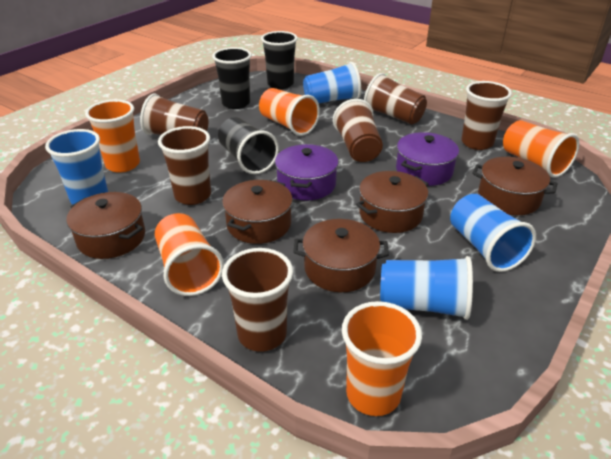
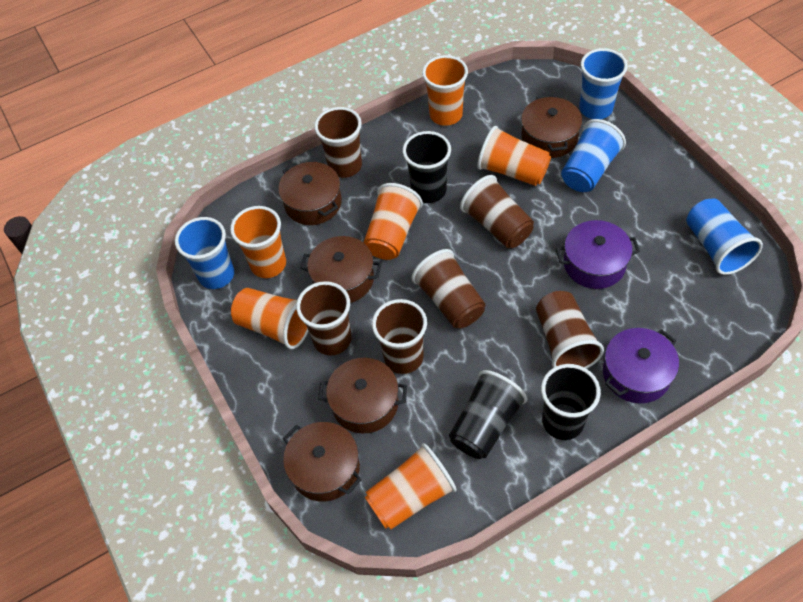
orange cup: 5 -> 6

